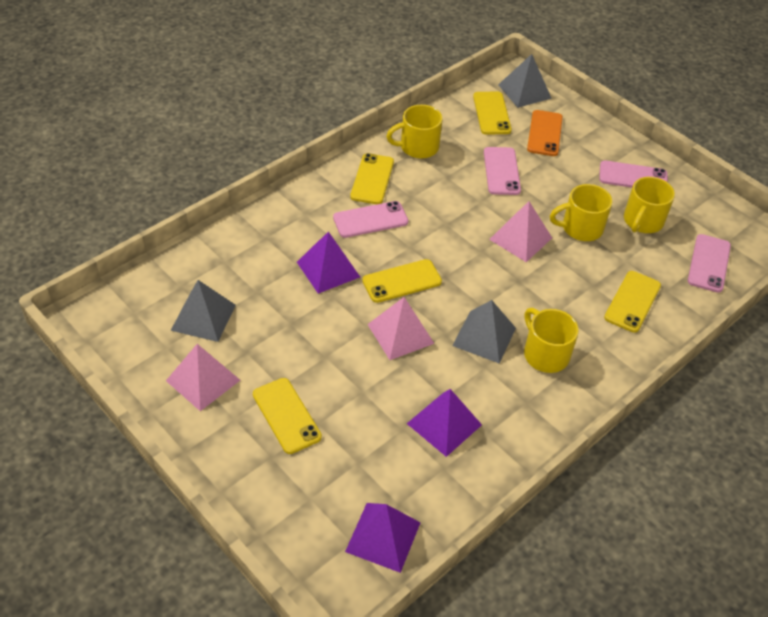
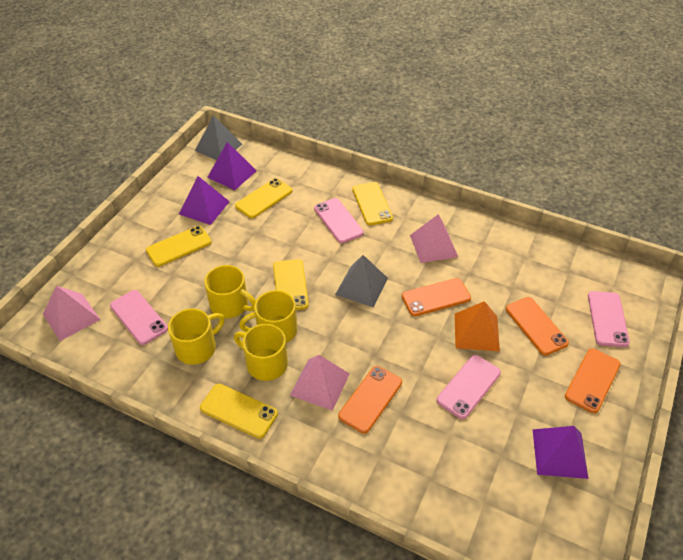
grey pyramid: 3 -> 2
orange phone: 1 -> 4
orange pyramid: 0 -> 1

